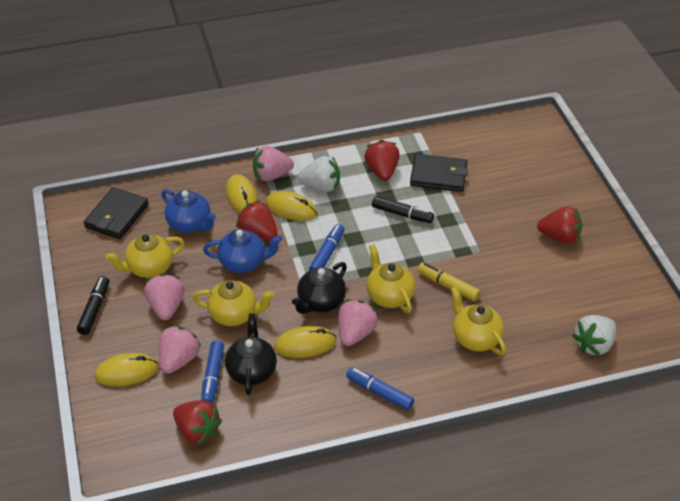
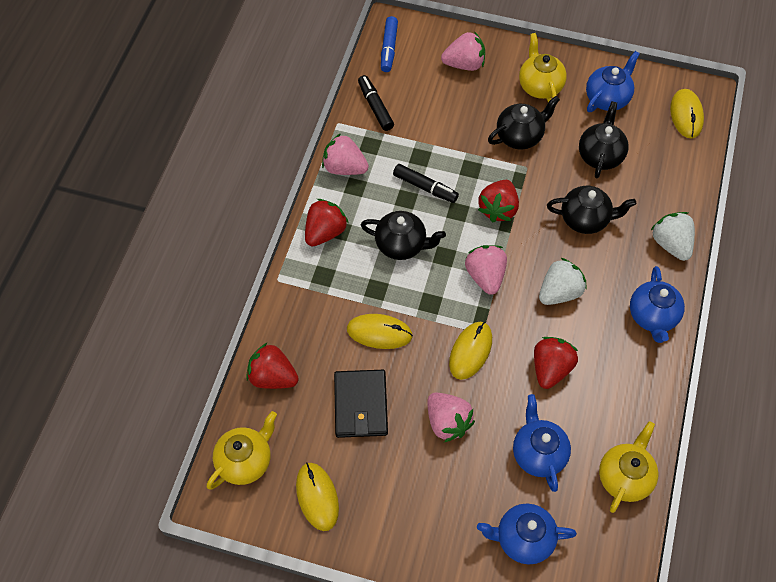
black teapot: 2 -> 4
black wallet: 2 -> 1
blue marker: 3 -> 1
blue teapot: 2 -> 4
yellow marker: 1 -> 0
yellow teapot: 4 -> 3

